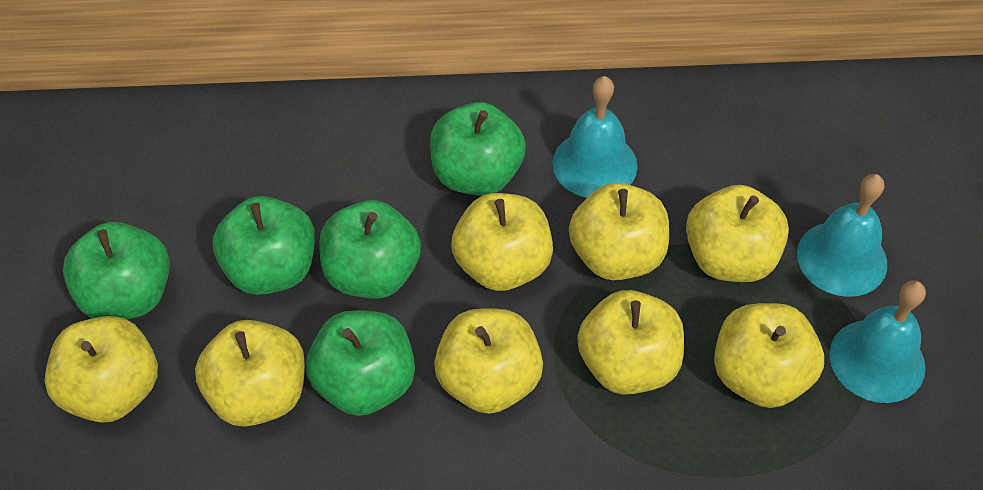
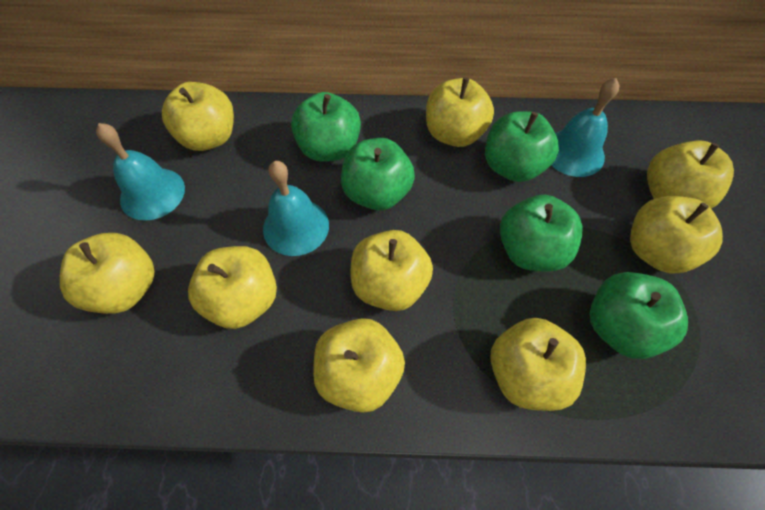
yellow apple: 8 -> 9

